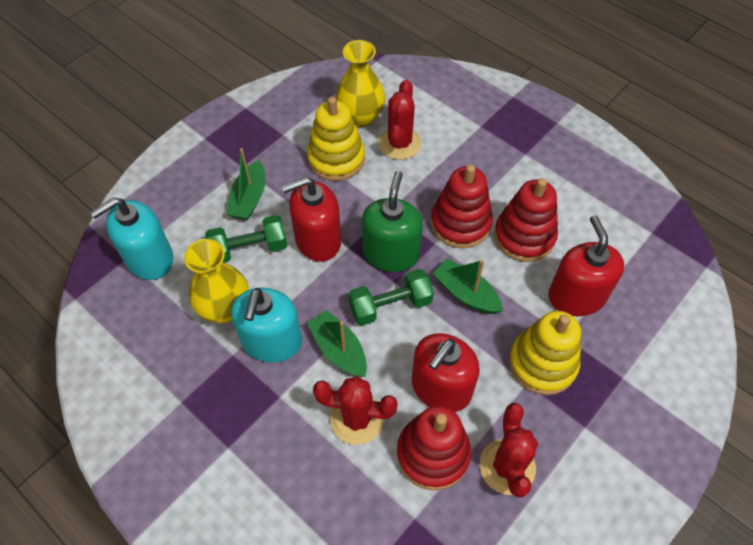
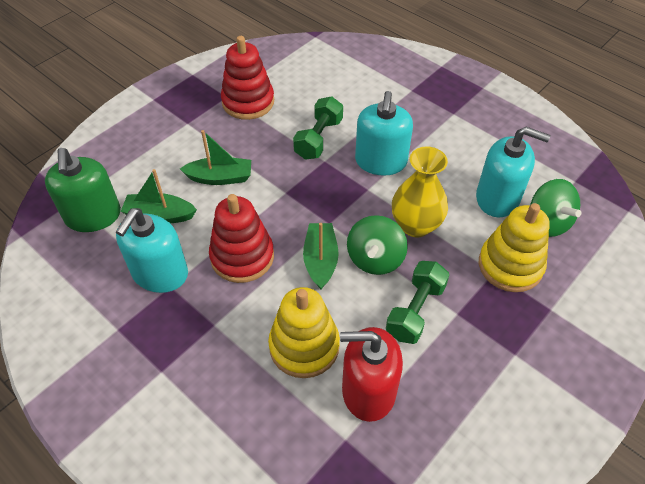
green spinning top: 0 -> 2
red cactus: 3 -> 0
red soap dispenser: 3 -> 1
red stacking toy: 3 -> 2
turquoise soap dispenser: 2 -> 3
yellow vase: 2 -> 1

